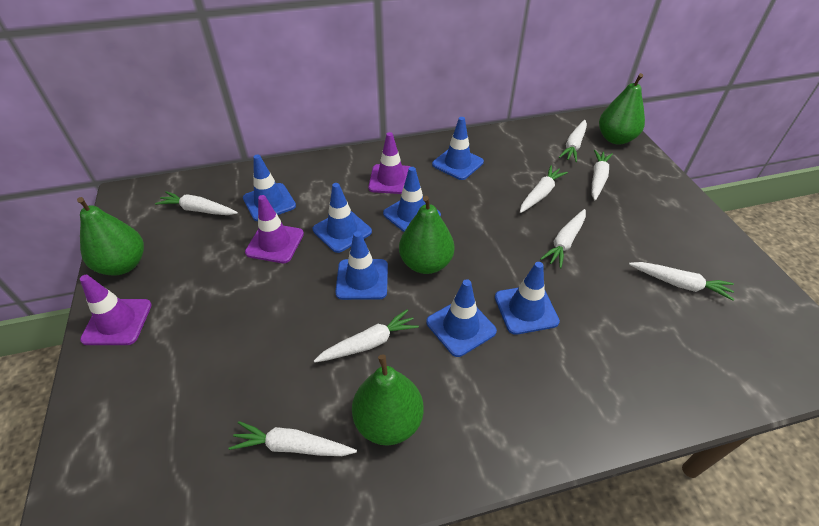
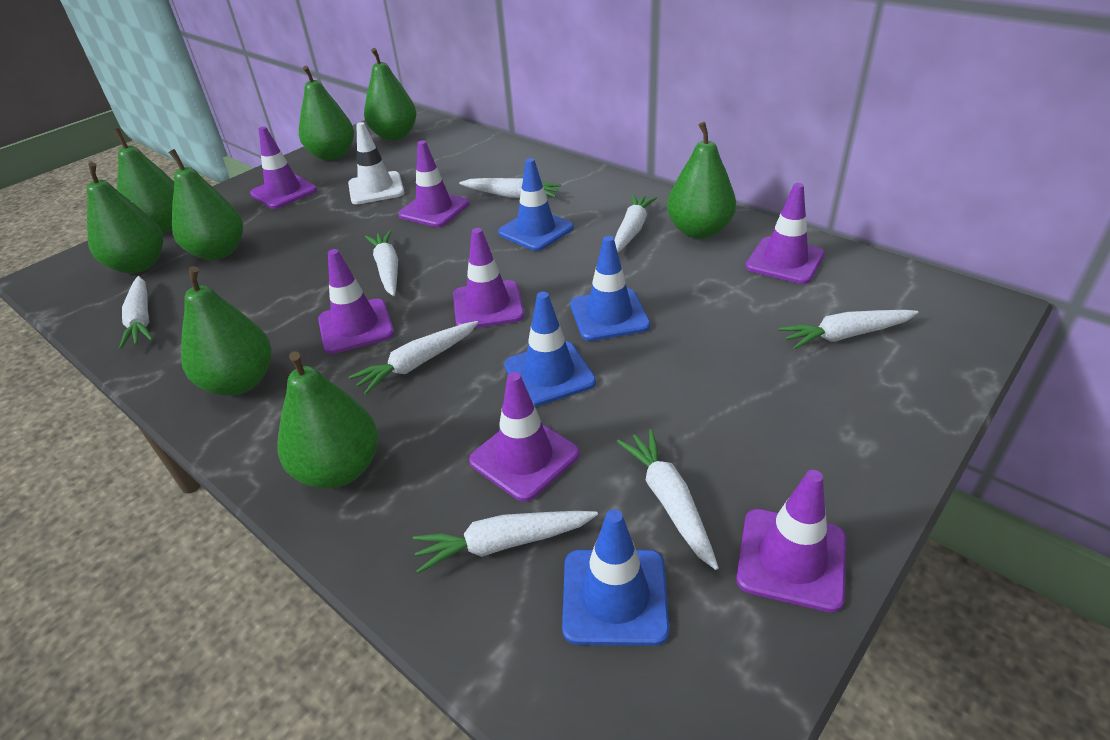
blue traffic cone: 7 -> 4
green pear: 4 -> 8
purple traffic cone: 3 -> 7
white traffic cone: 0 -> 1

